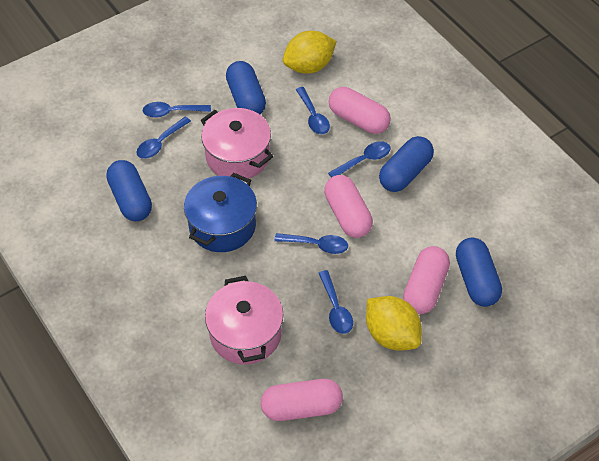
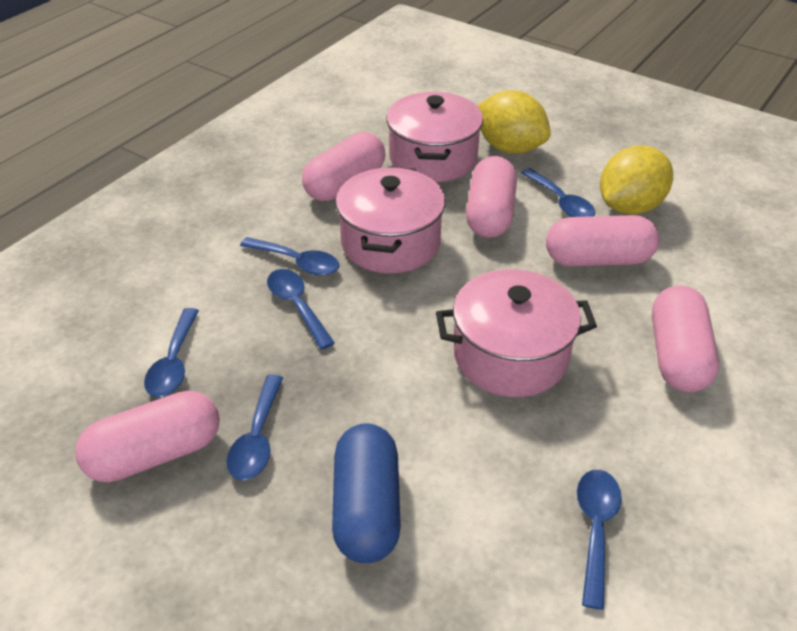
blue capsule: 4 -> 1
blue pot: 1 -> 0
pink capsule: 4 -> 5
pink pot: 2 -> 3

